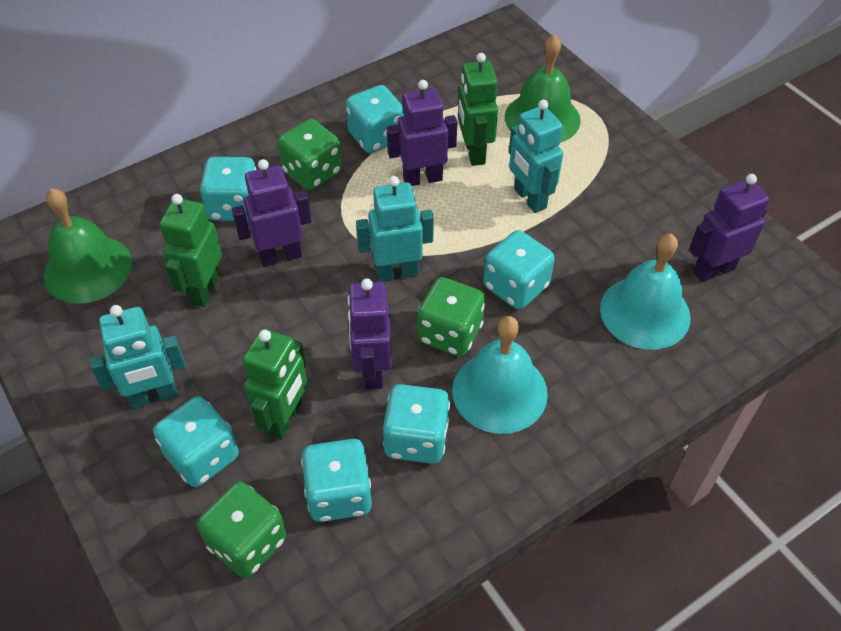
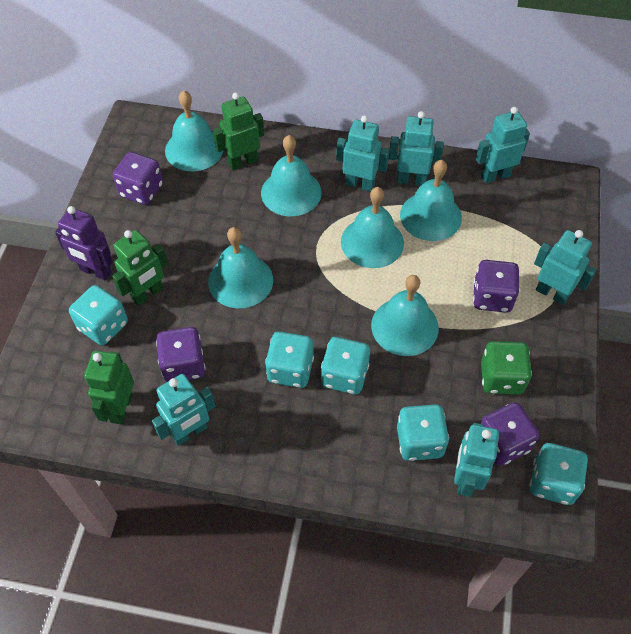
green bell: 2 -> 0
green dice: 3 -> 1
purple dice: 0 -> 4
purple robot: 4 -> 1
turquoise bell: 2 -> 6
turquoise dice: 6 -> 5
turquoise robot: 3 -> 6

